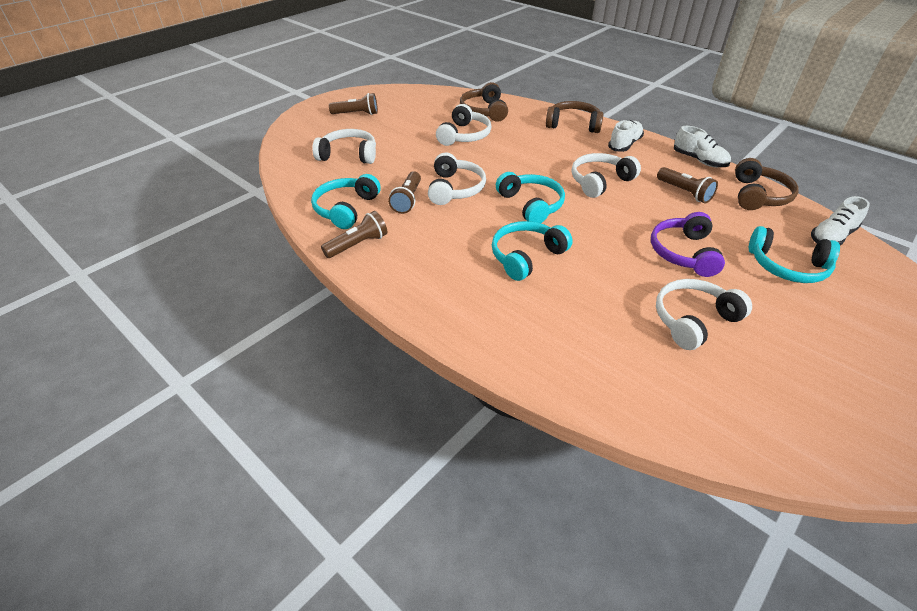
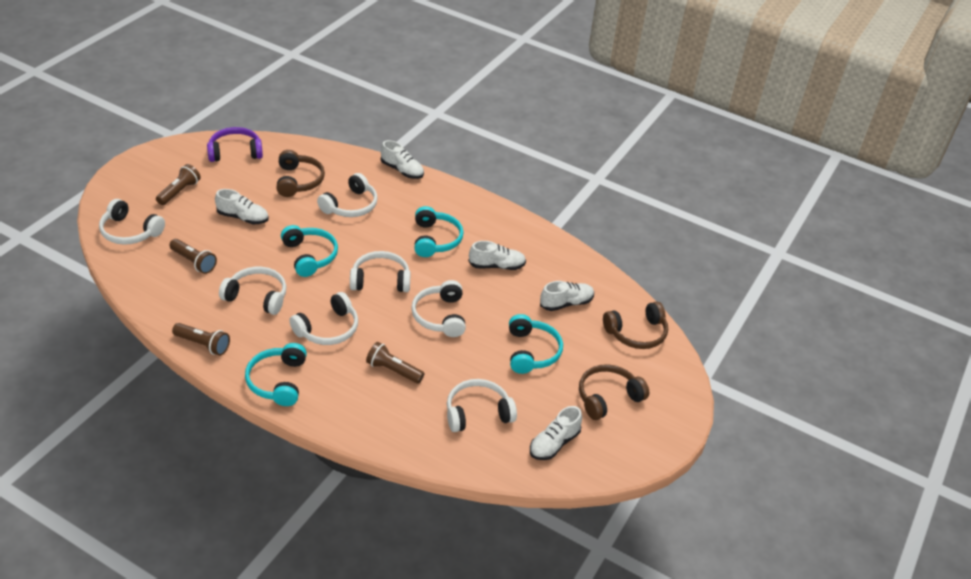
white headphones: 5 -> 7
white shoe: 3 -> 5

